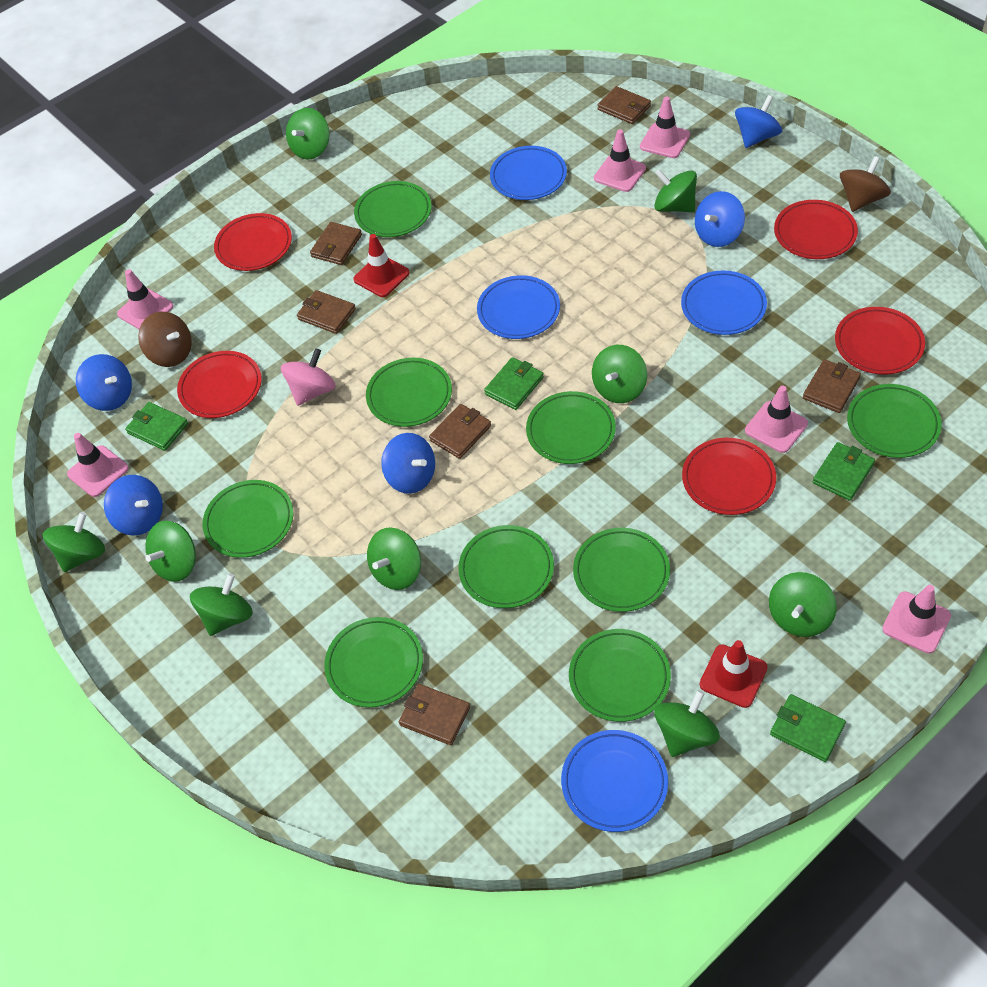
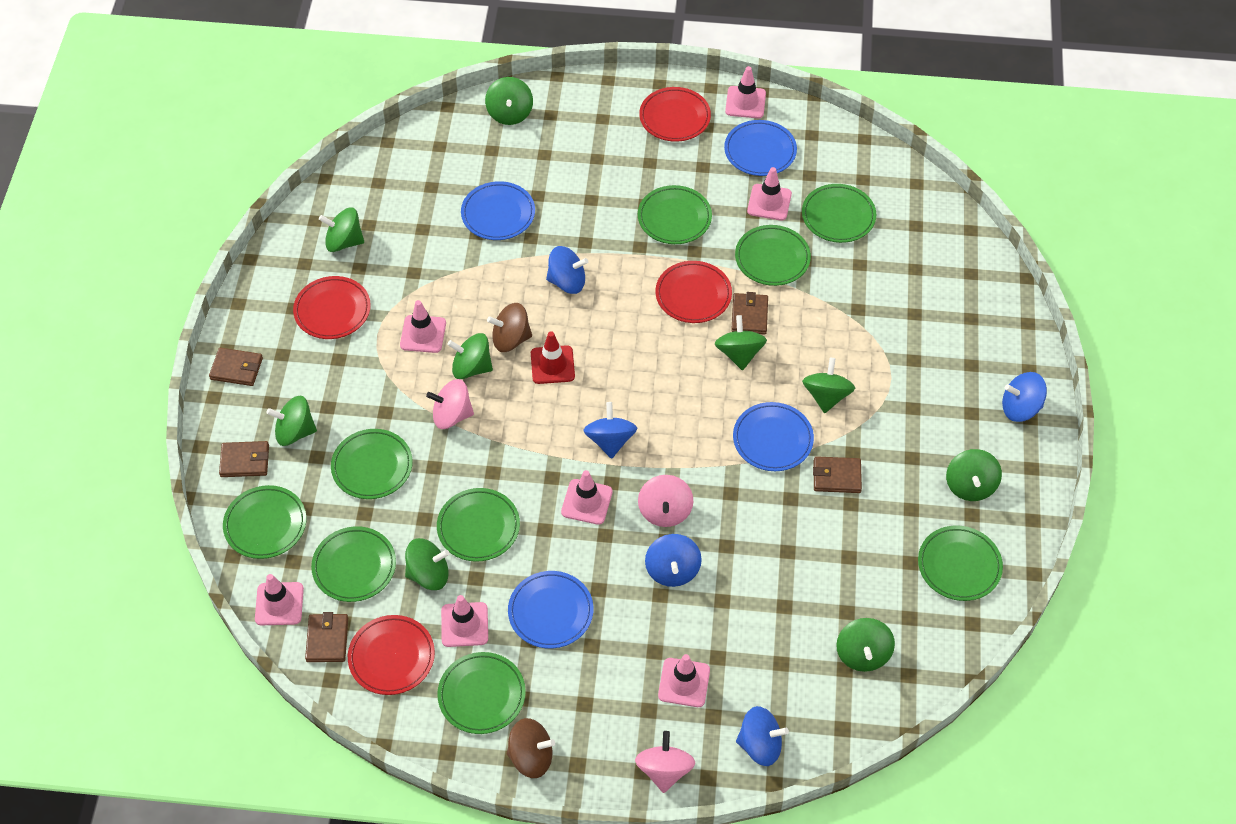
brown wallet: 6 -> 5
green wallet: 4 -> 0
pink spinning top: 1 -> 3
pink traffic cone: 6 -> 7
red plate: 5 -> 4
red traffic cone: 2 -> 1

